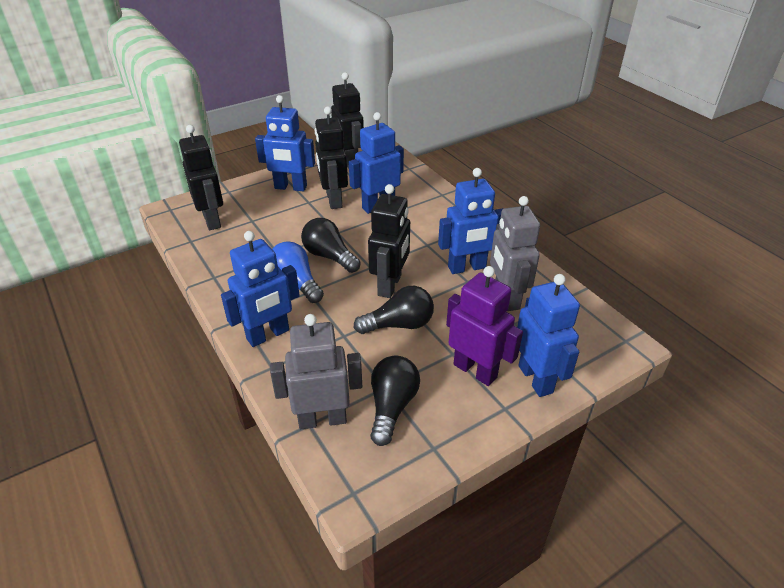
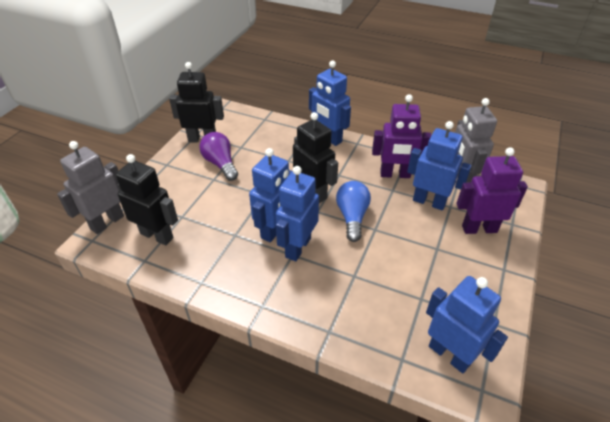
black light bulb: 3 -> 0
black robot: 4 -> 3
purple light bulb: 0 -> 1
purple robot: 1 -> 2

